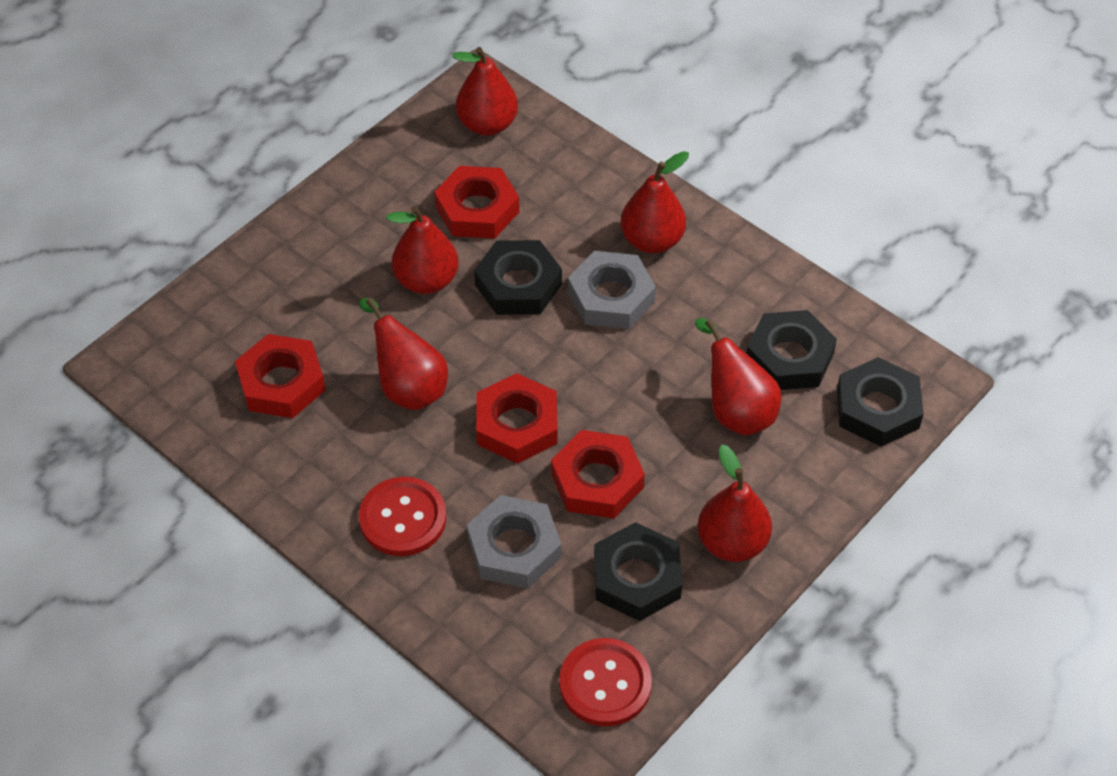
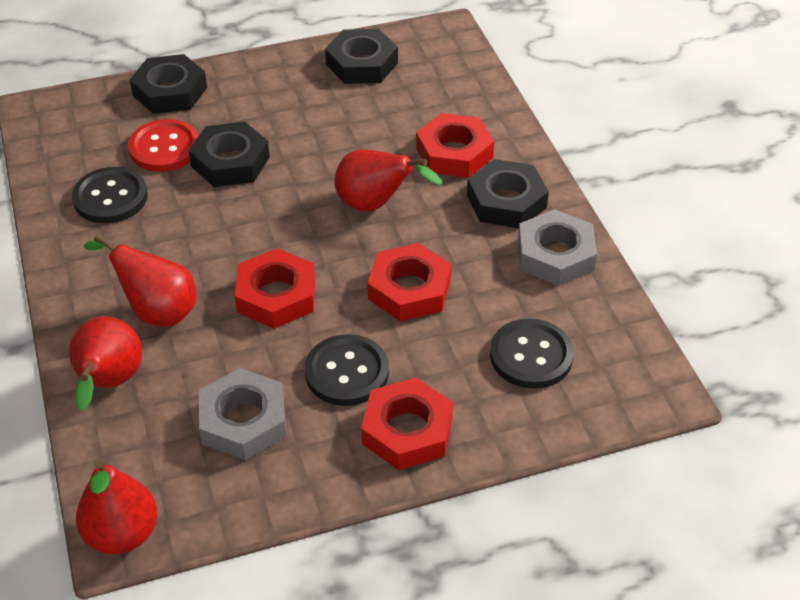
black button: 0 -> 3
red button: 2 -> 1
red pear: 6 -> 4

